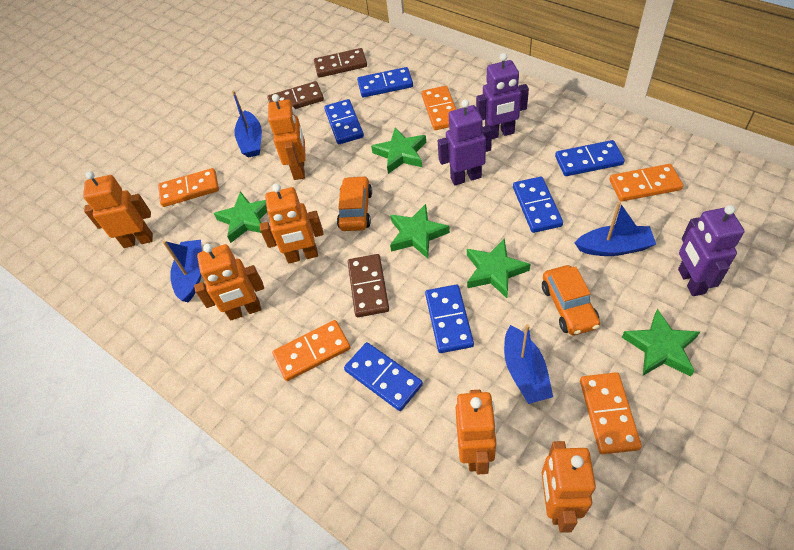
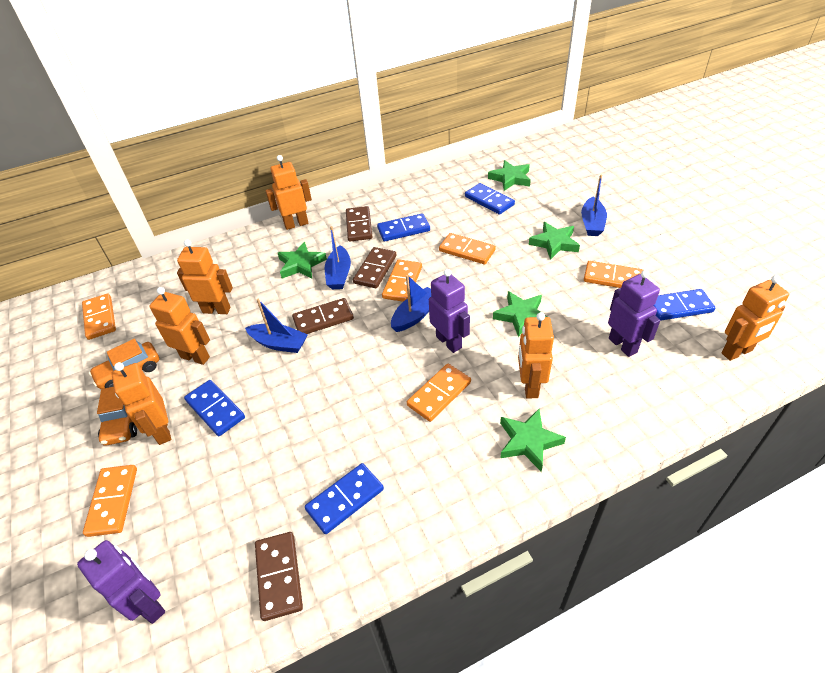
blue domino: 6 -> 5
brown domino: 3 -> 4
orange domino: 5 -> 6

